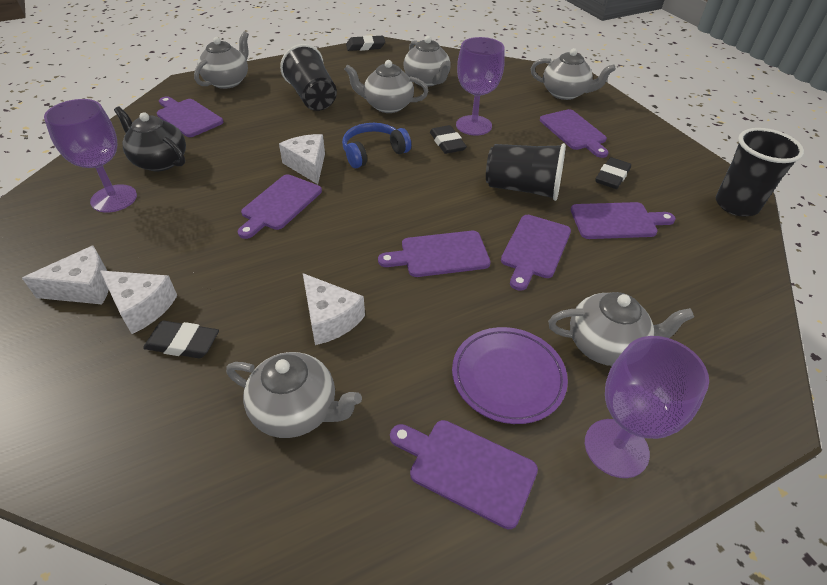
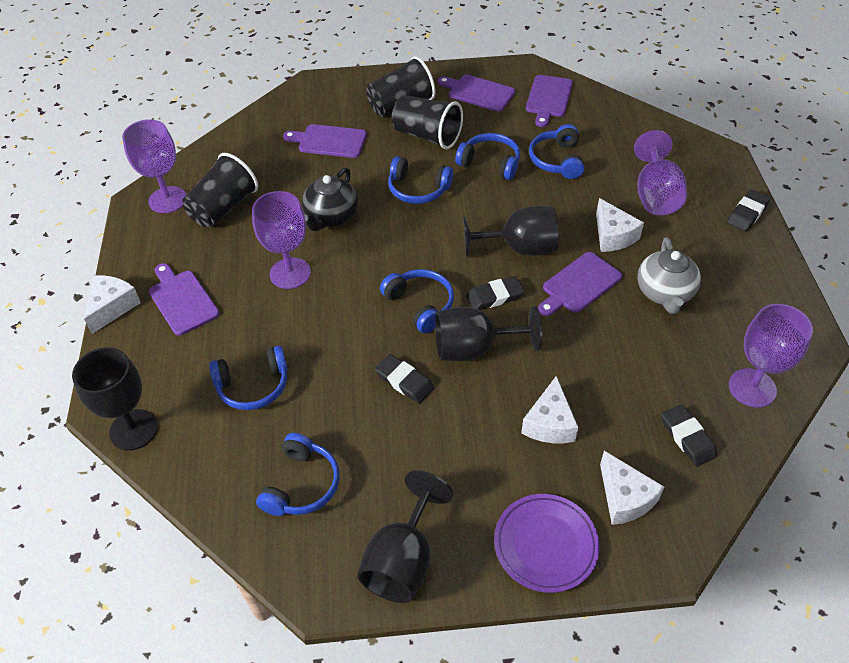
black goblet: 0 -> 4
blue headphones: 1 -> 6
grey teapot: 6 -> 1
purple cutting board: 7 -> 5
purple goblet: 3 -> 4

